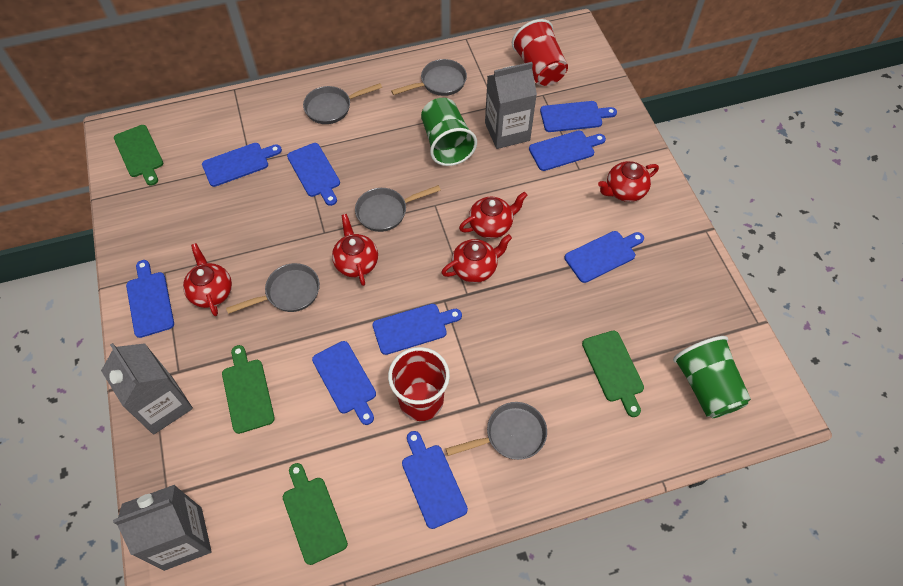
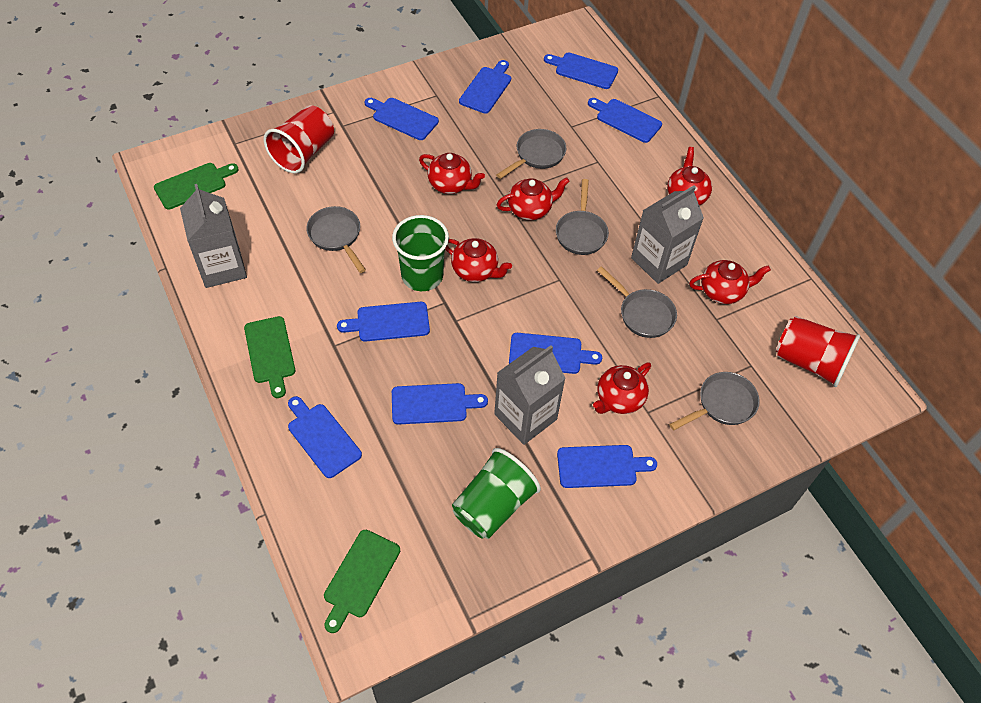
green cutting board: 4 -> 3
red teapot: 5 -> 6

